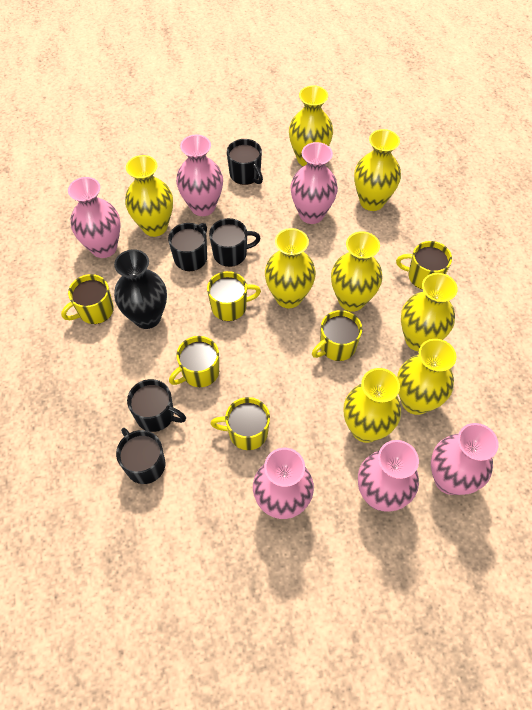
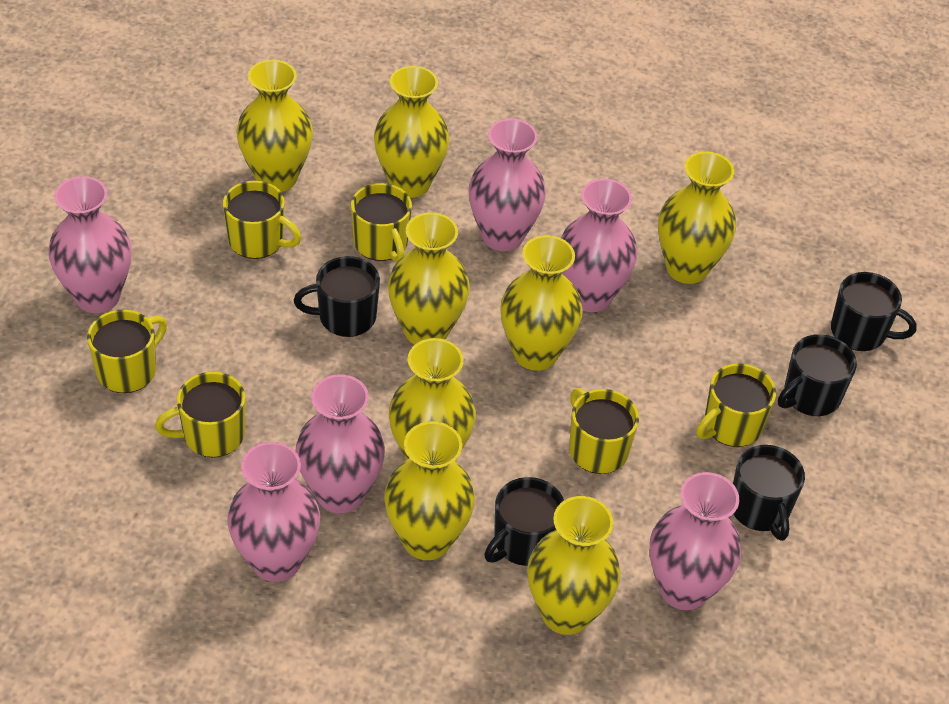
black vase: 1 -> 0

